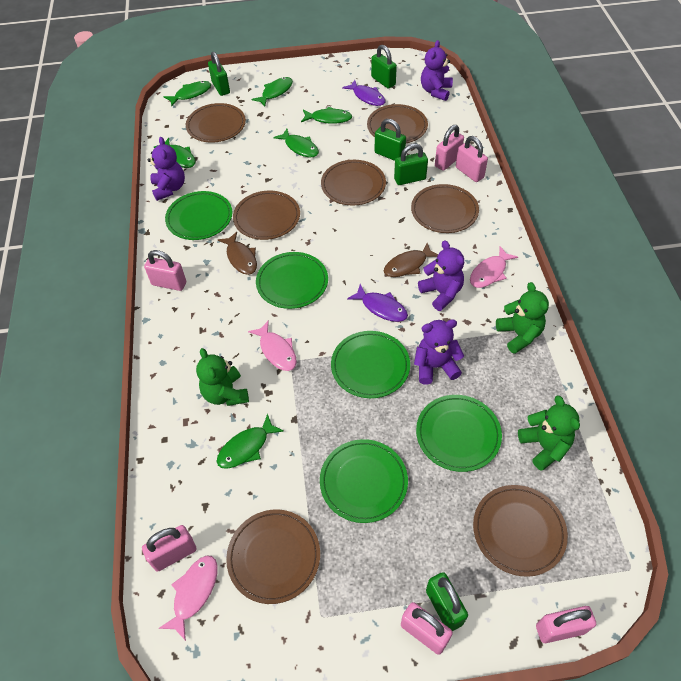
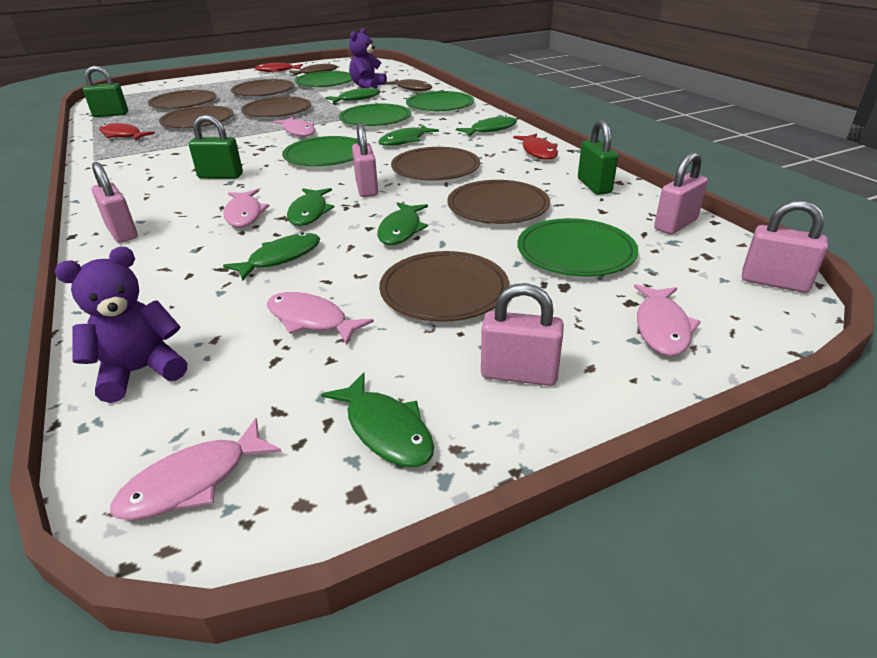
green fish: 6 -> 7
green padlock: 5 -> 3
green teddy bear: 3 -> 0
pink fish: 3 -> 5
pink padlock: 6 -> 5
purple fish: 2 -> 0
purple teddy bear: 4 -> 2
red fish: 0 -> 3

